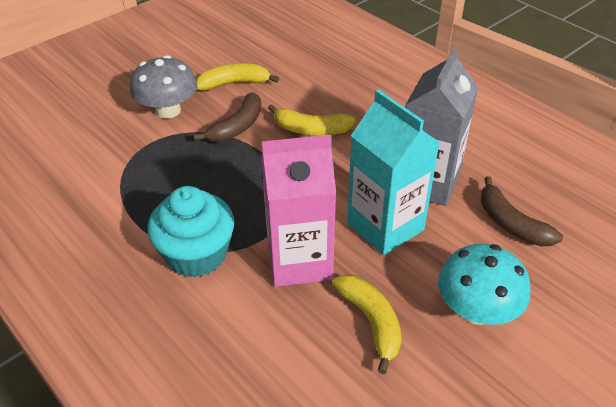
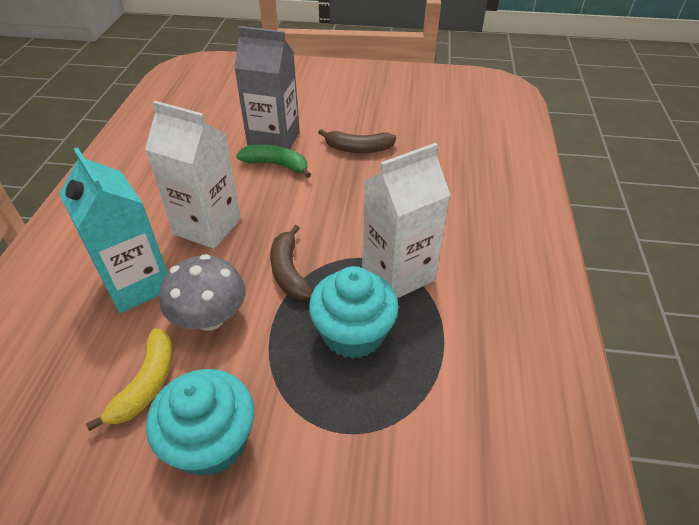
green banana: 0 -> 1
pink carton: 1 -> 0
turquoise cupcake: 1 -> 2
turquoise mushroom: 1 -> 0
white carton: 0 -> 2
yellow banana: 3 -> 1

